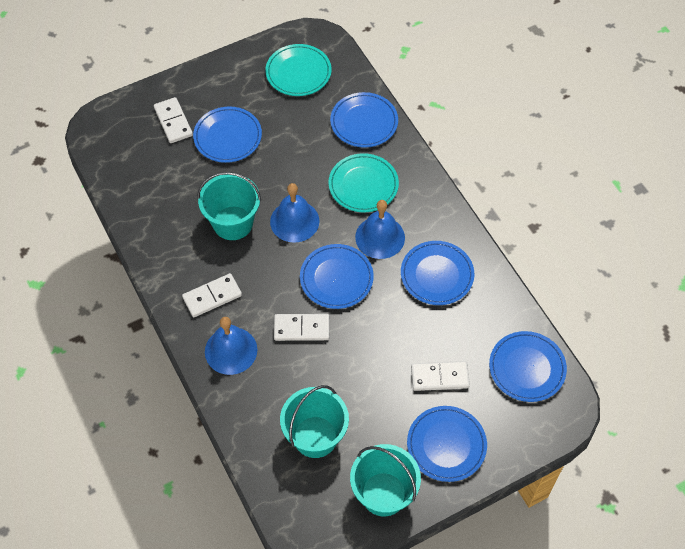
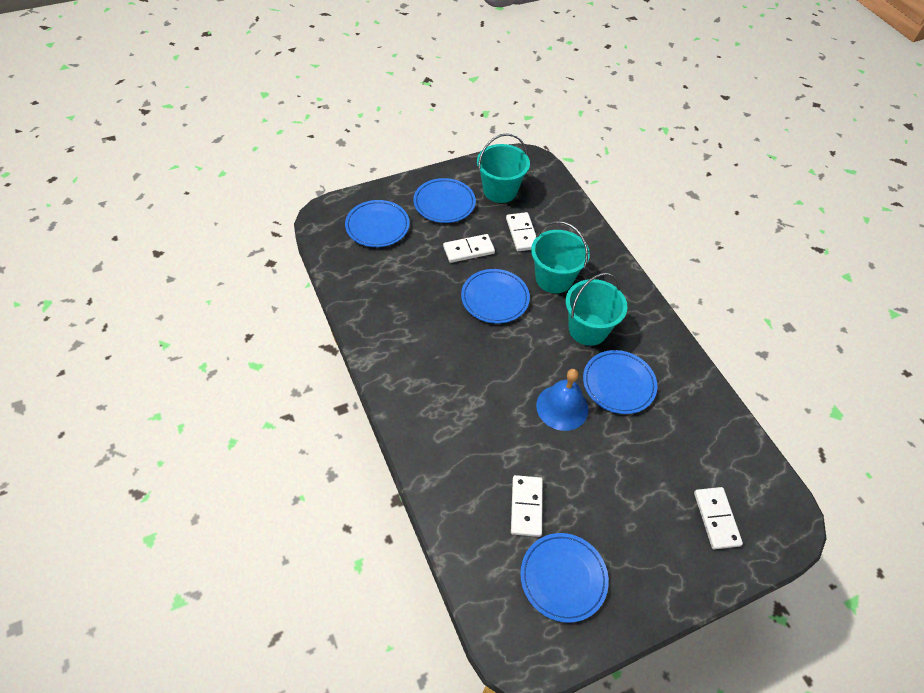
blue bell: 3 -> 1
blue plate: 6 -> 5
turquoise plate: 2 -> 0

